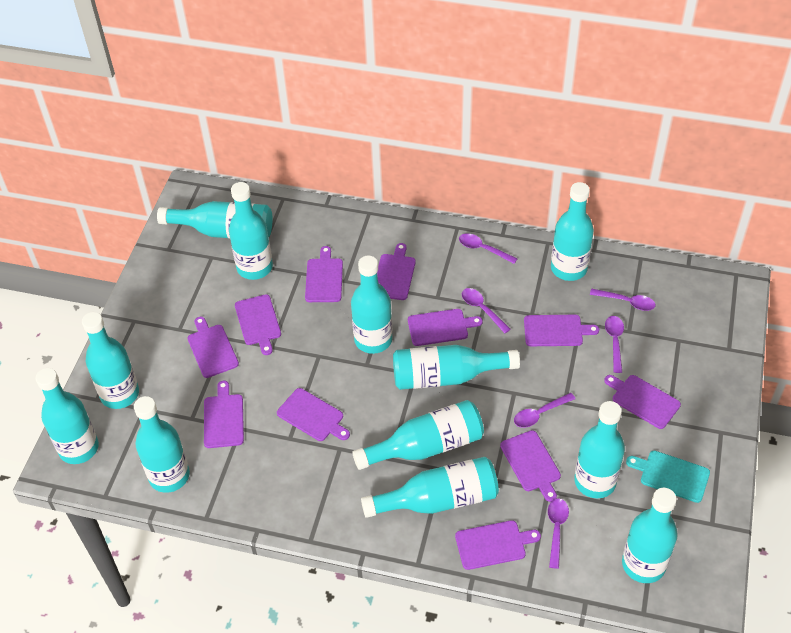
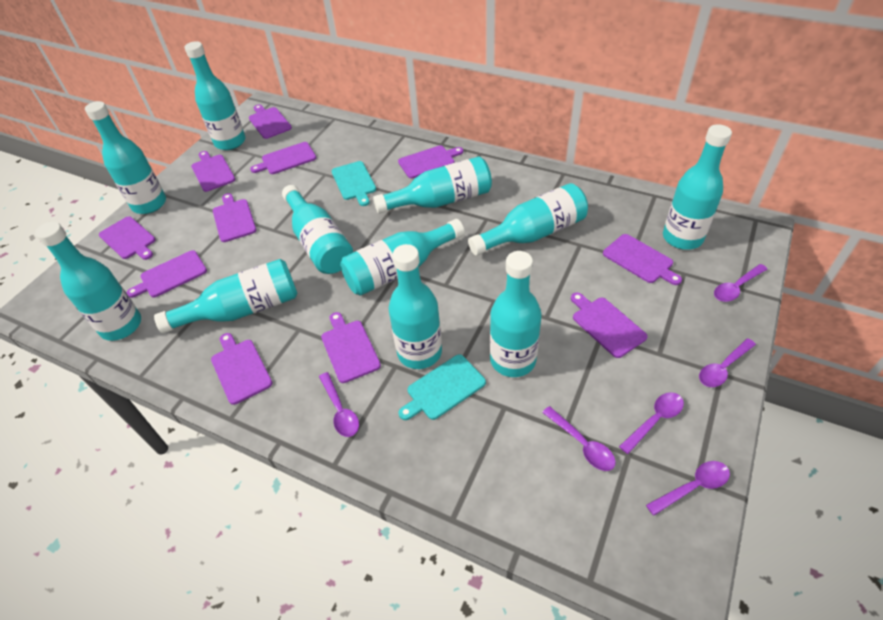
turquoise bottle: 12 -> 11
turquoise cutting board: 1 -> 2

